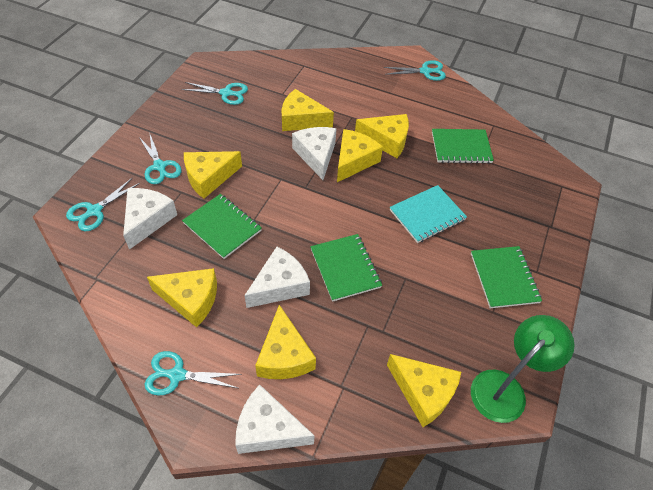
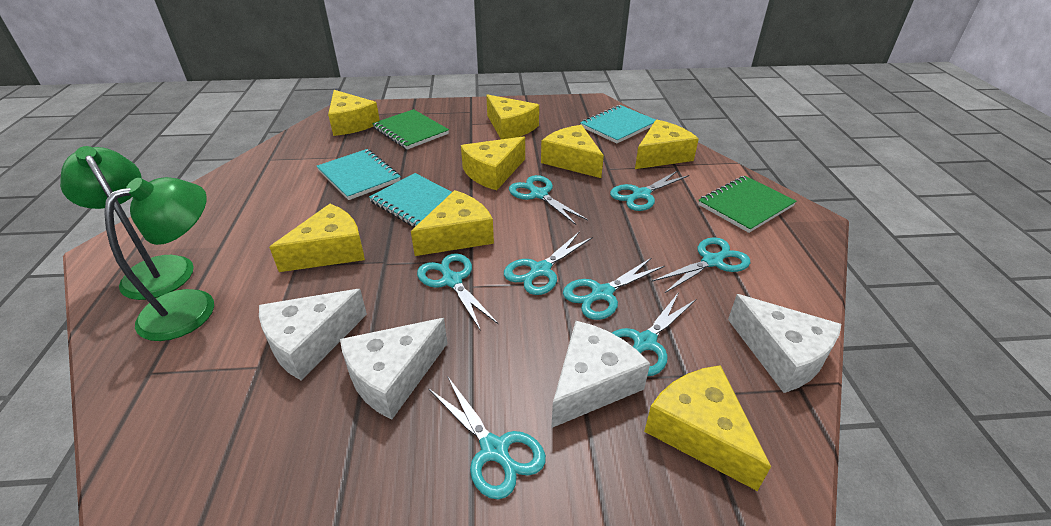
green lamp: 1 -> 2
green notebook: 4 -> 2
turquoise notebook: 1 -> 3
turquoise scissors: 5 -> 8
yellow cheese: 7 -> 8

